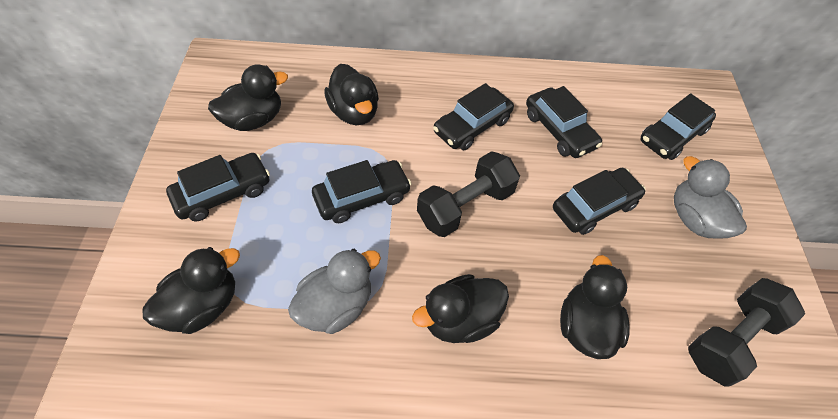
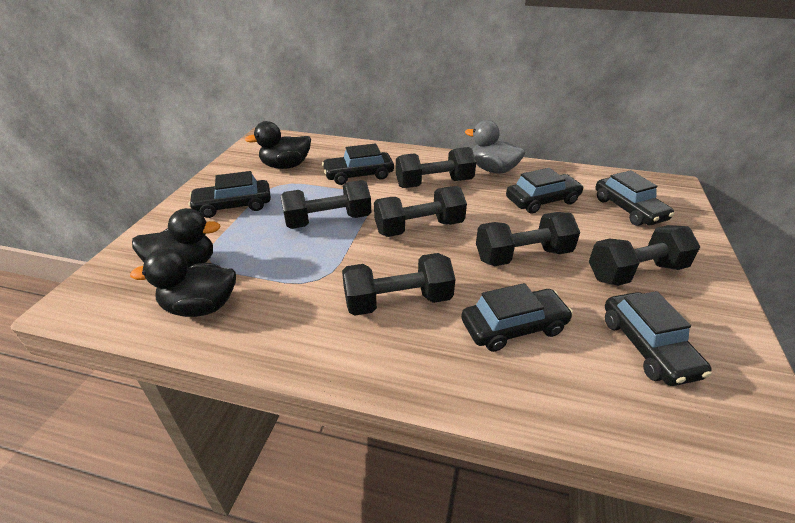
black duck: 5 -> 3
black dumbbell: 2 -> 6
grey duck: 2 -> 1

